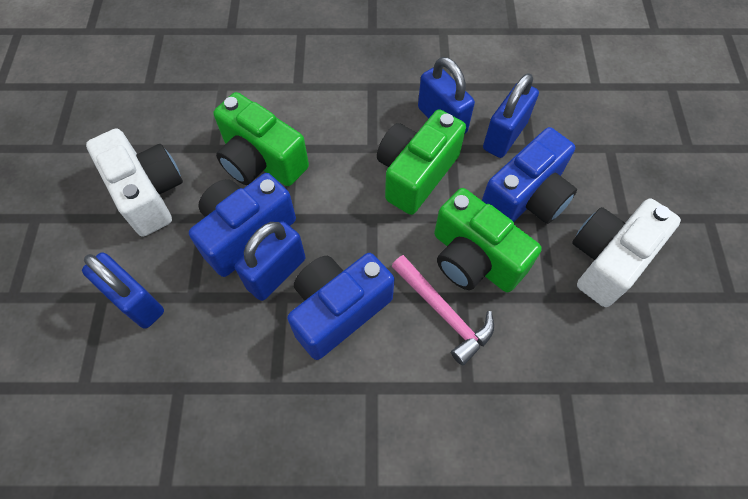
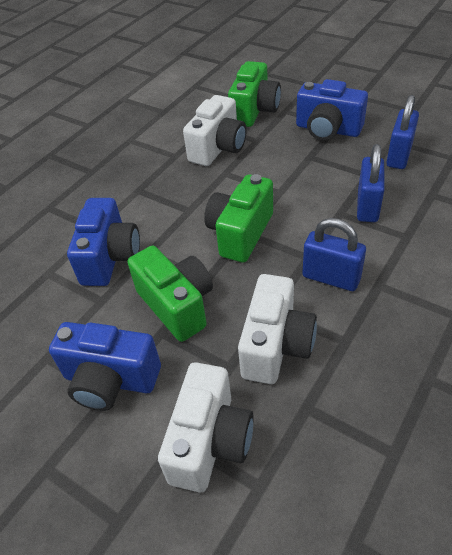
blue padlock: 4 -> 3
pink hammer: 1 -> 0
white camera: 2 -> 3

